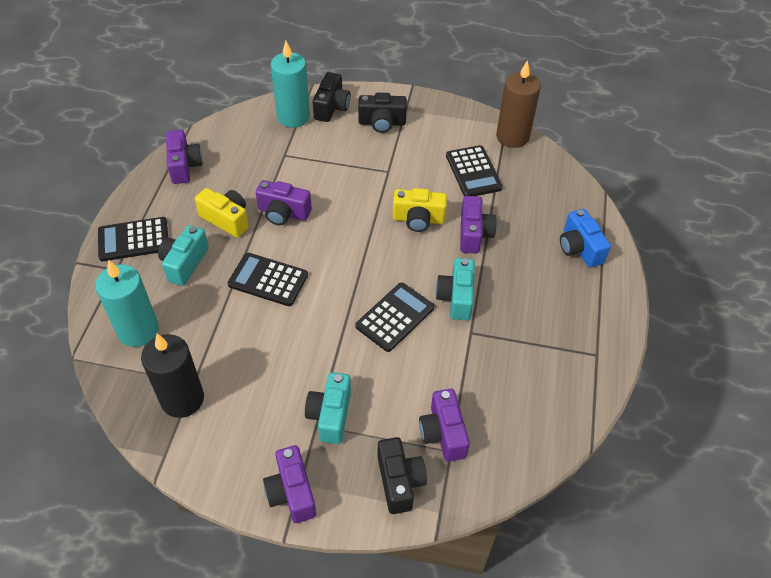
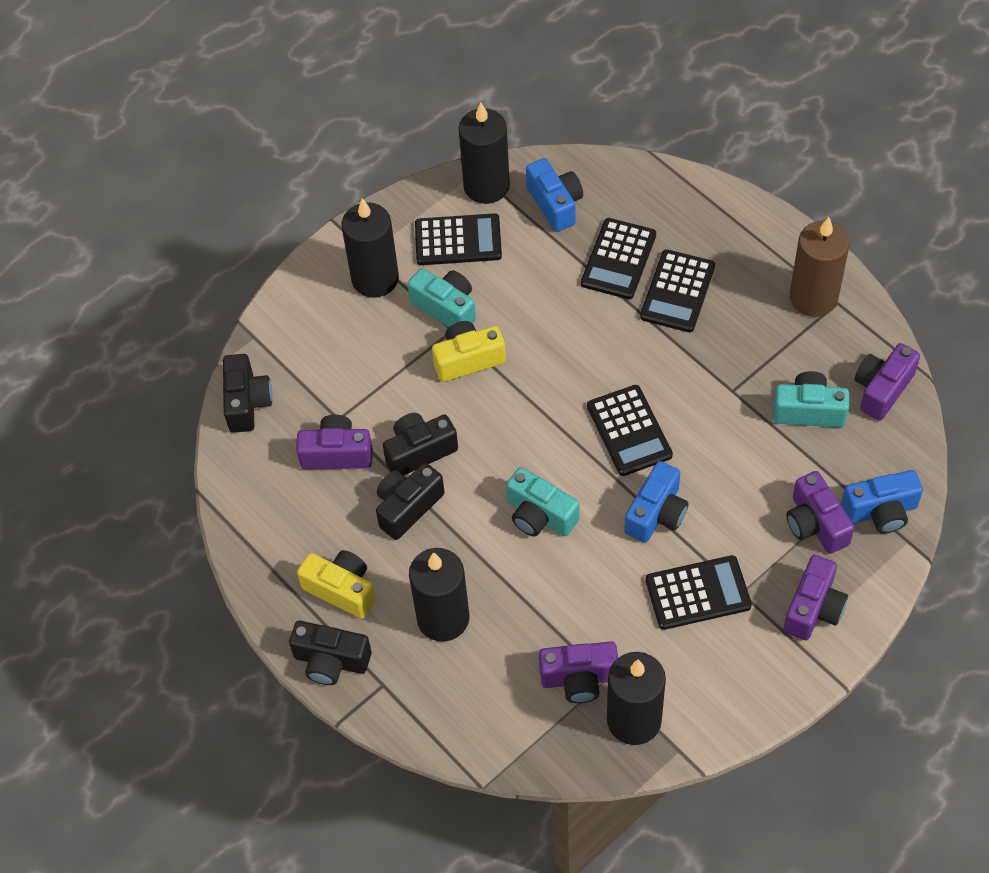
black calculator: 4 -> 5
black camera: 3 -> 4
black candle: 1 -> 4
blue camera: 1 -> 3
turquoise candle: 2 -> 0

